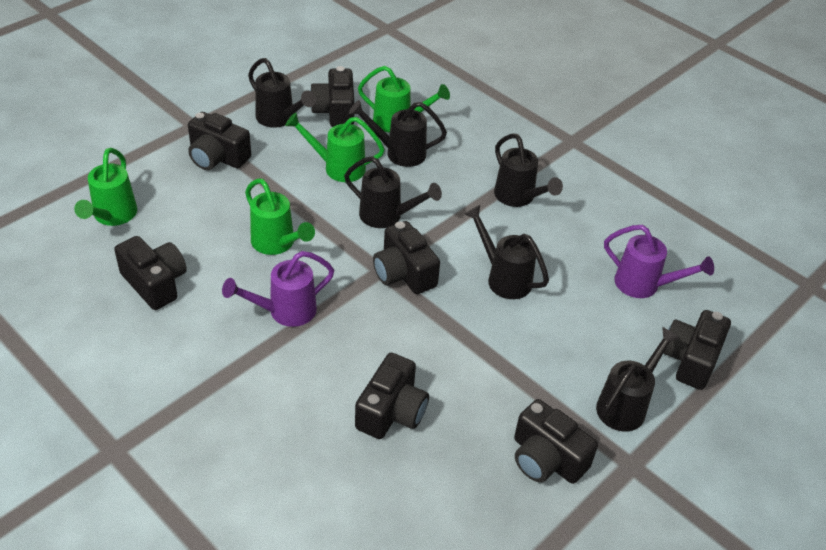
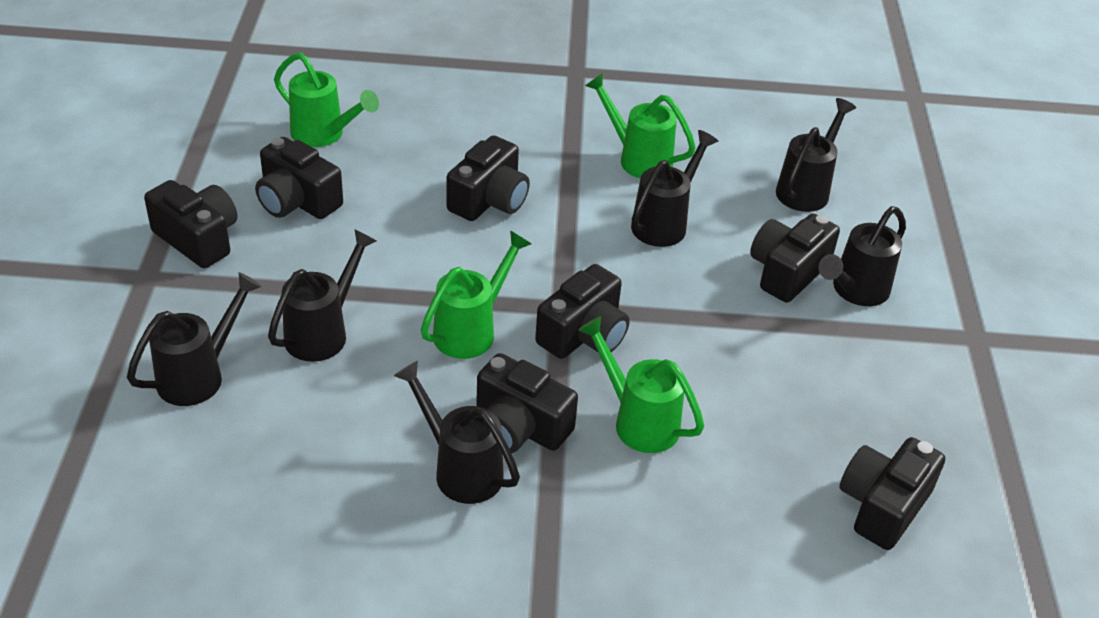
purple watering can: 2 -> 0

